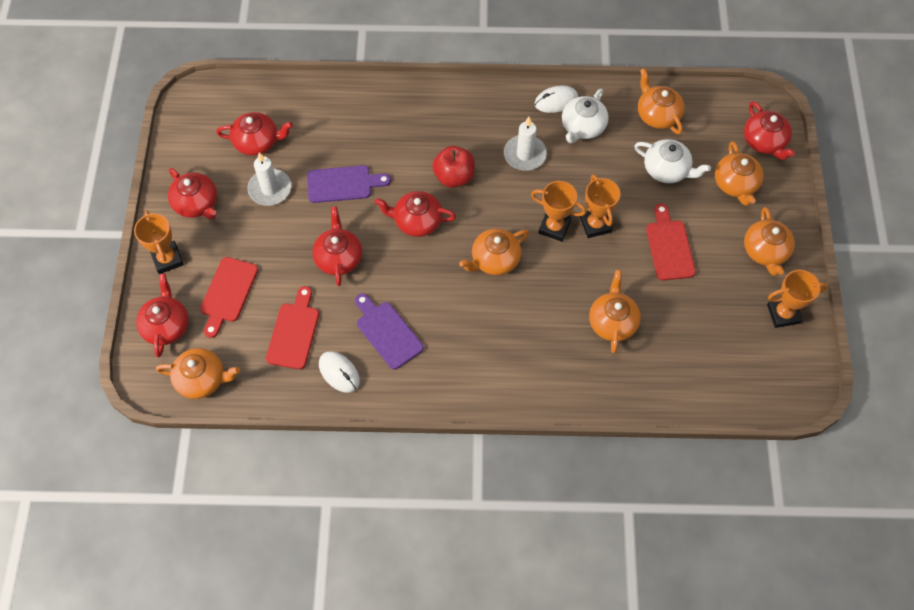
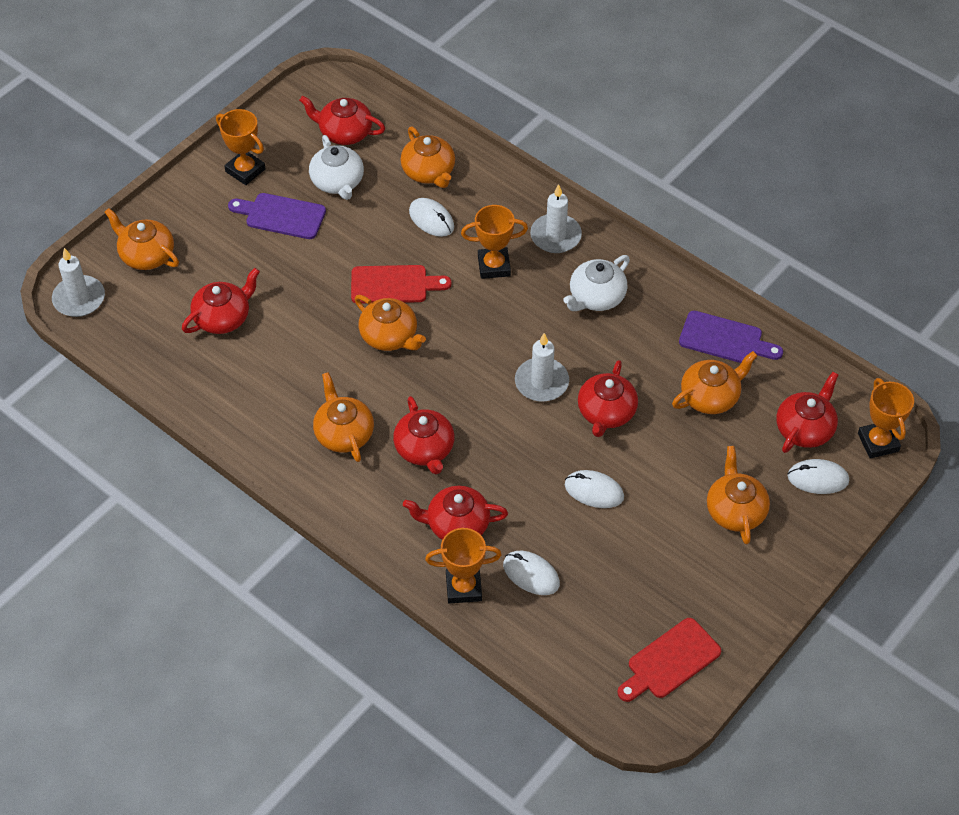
red apple: 1 -> 0
red cutting board: 3 -> 2
white candle: 2 -> 3
white mouse: 2 -> 4

